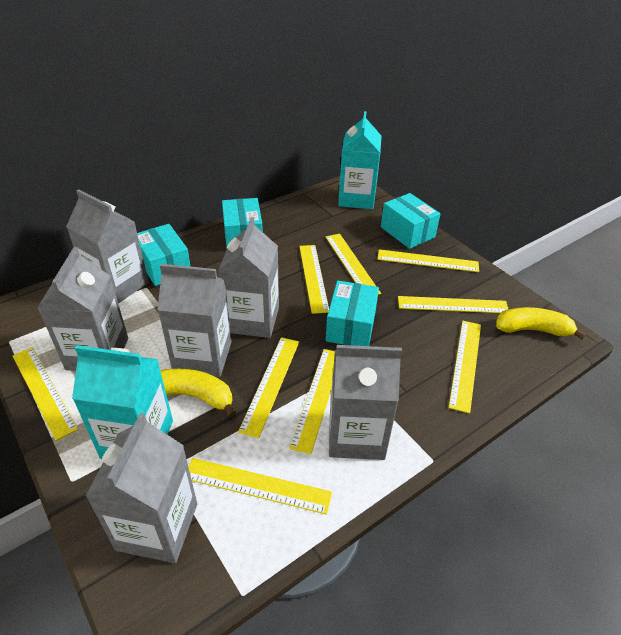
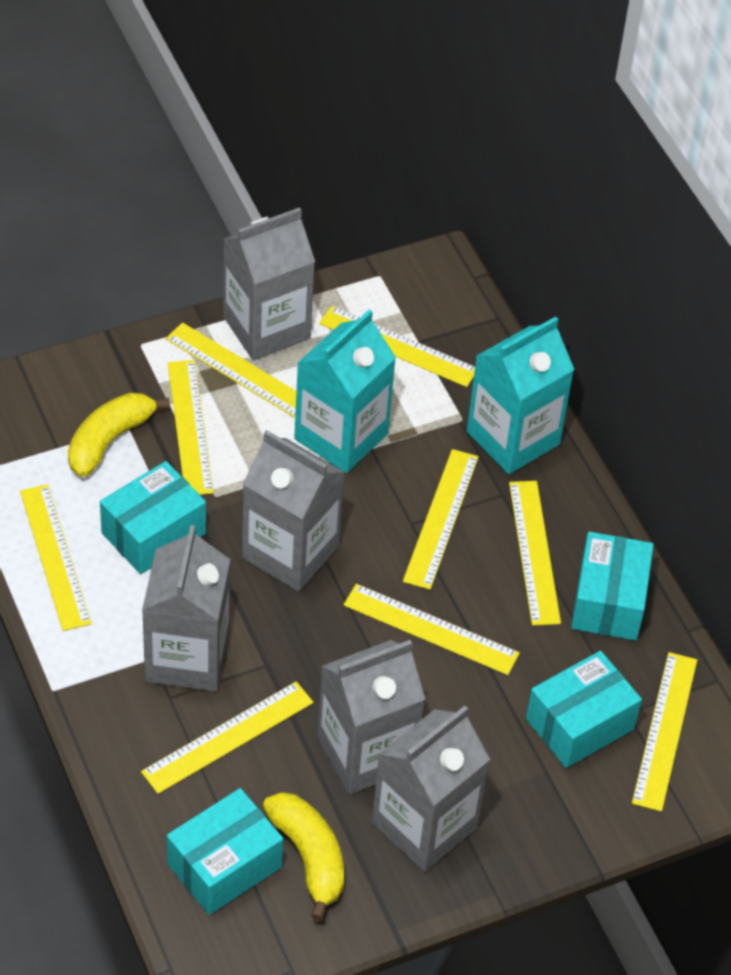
grey carton: 6 -> 5

